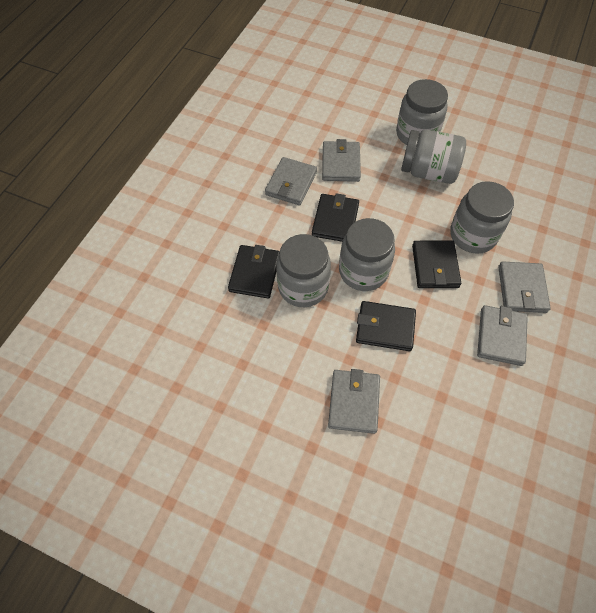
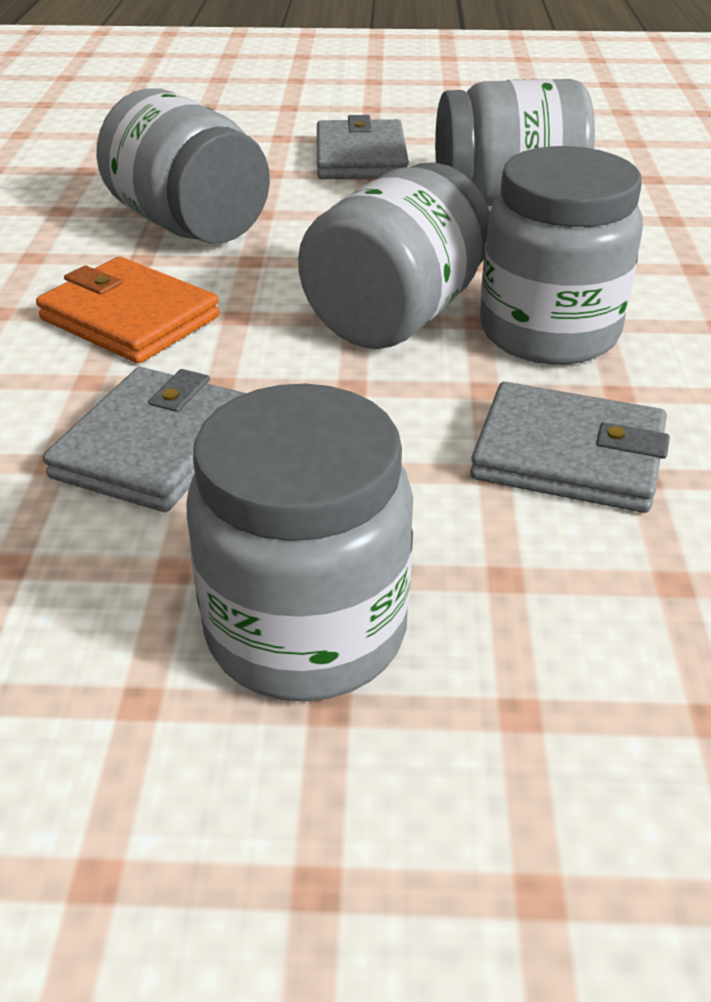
black wallet: 4 -> 0
grey wallet: 5 -> 3
orange wallet: 0 -> 1

